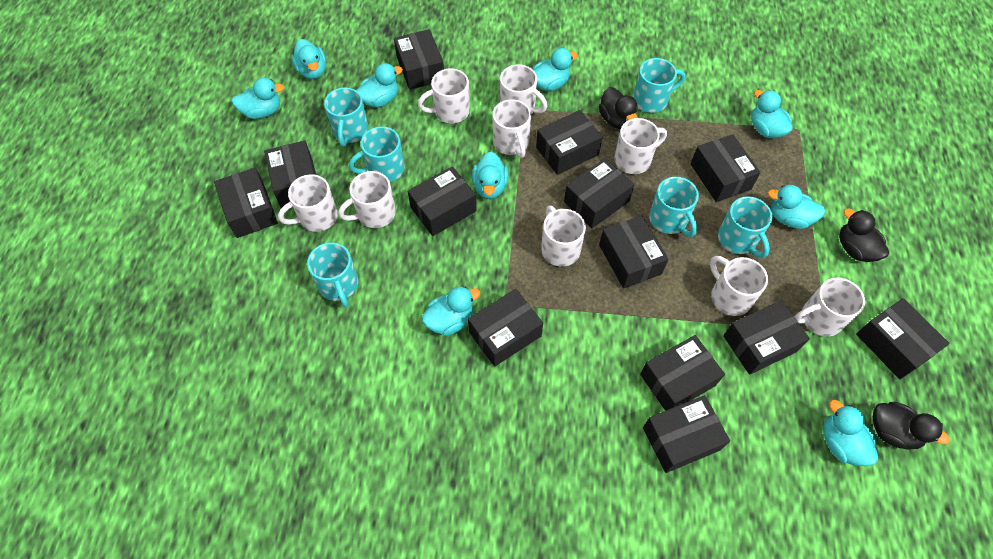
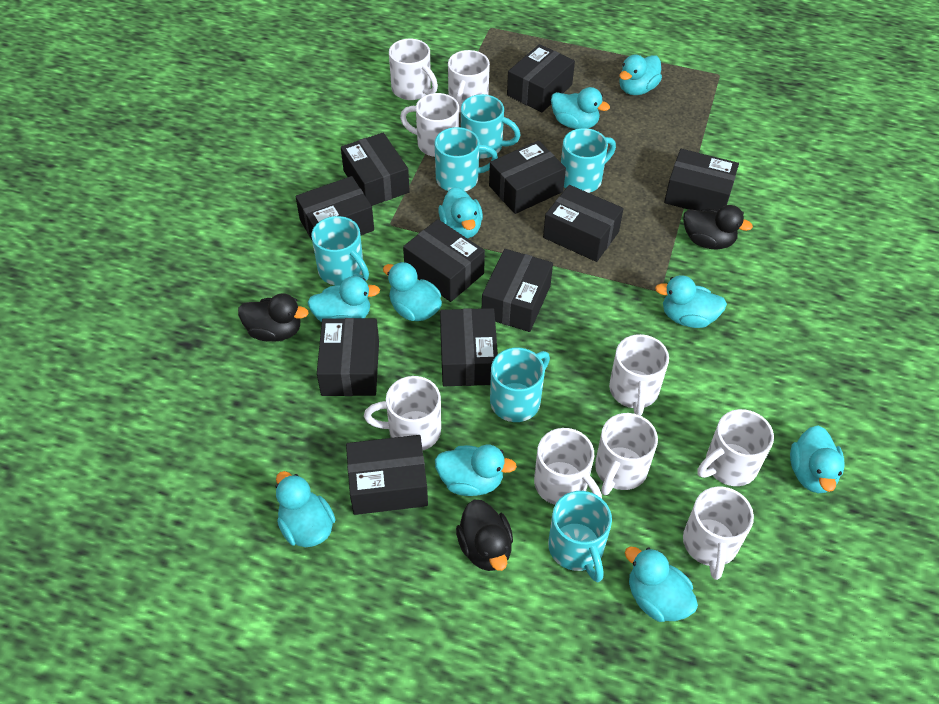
black box: 13 -> 11
turquoise duck: 9 -> 10

